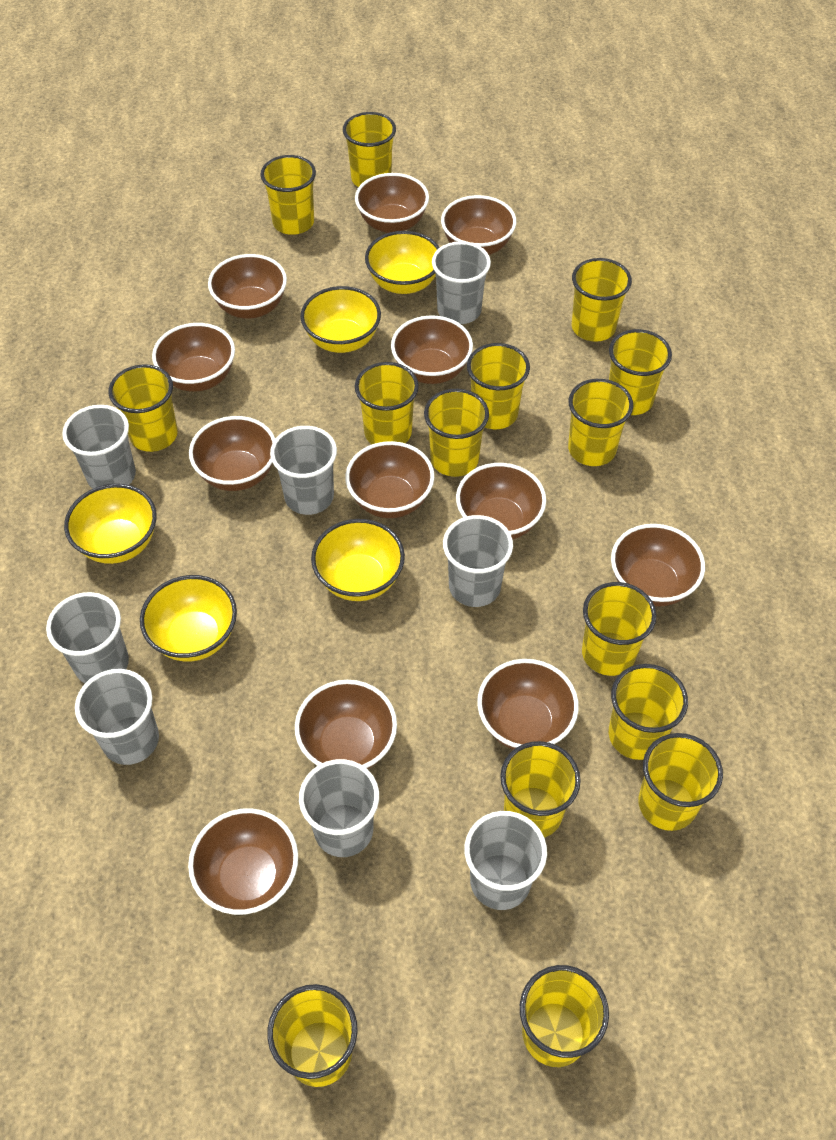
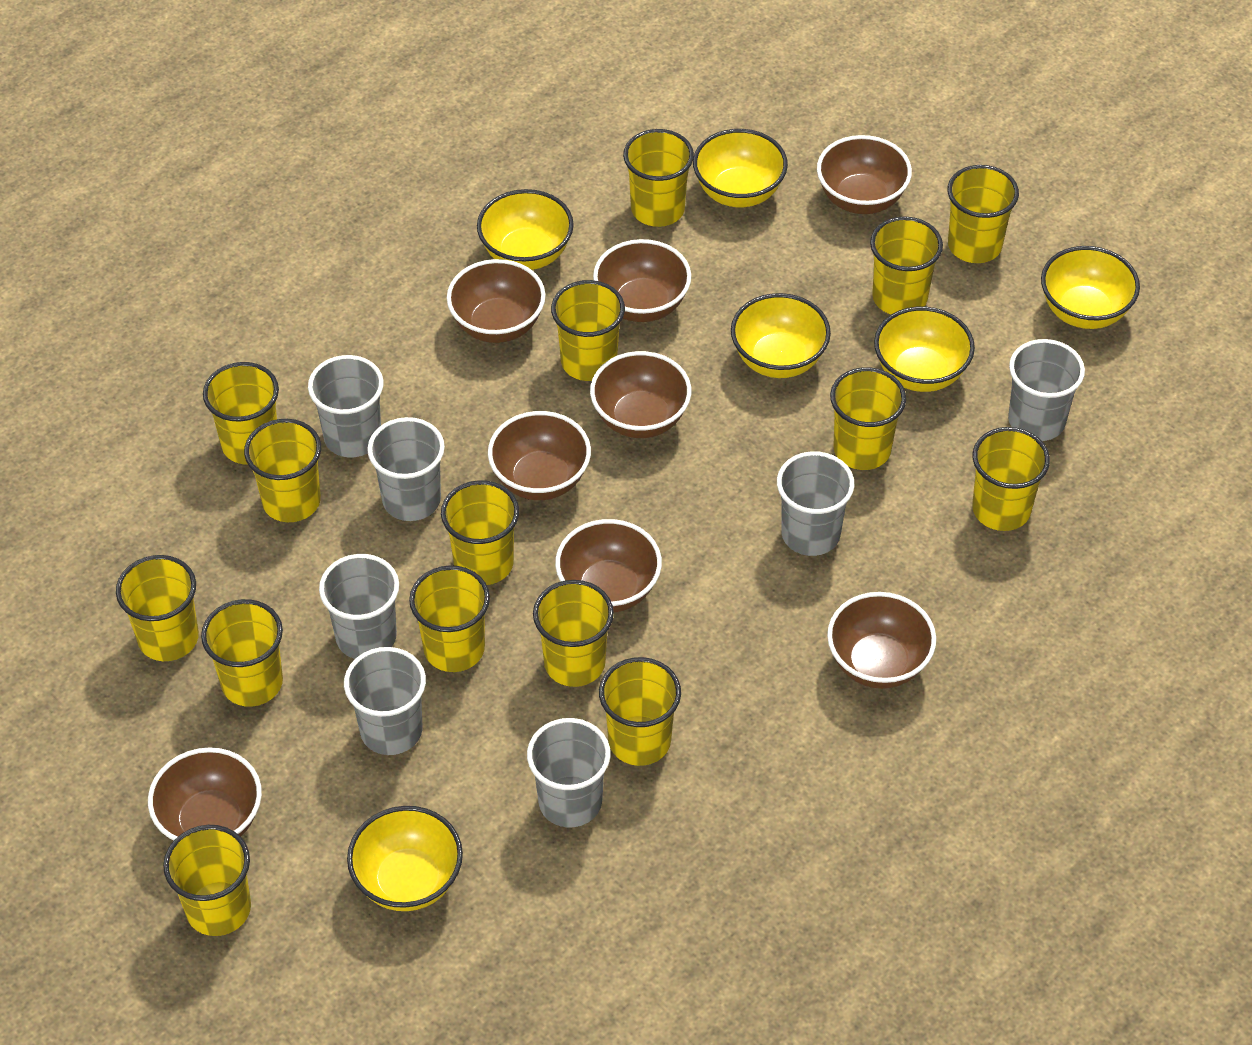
brown bowl: 12 -> 8
grey cup: 8 -> 7
yellow bowl: 5 -> 6

